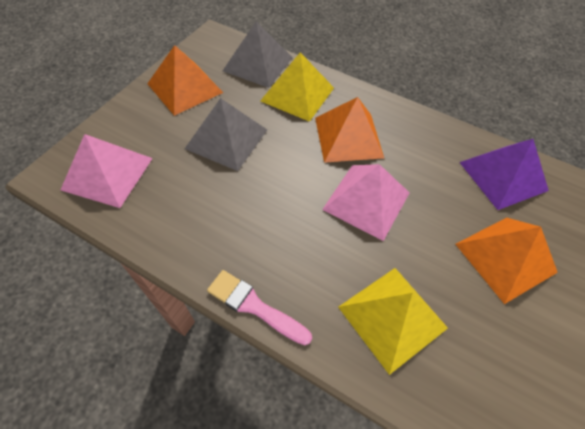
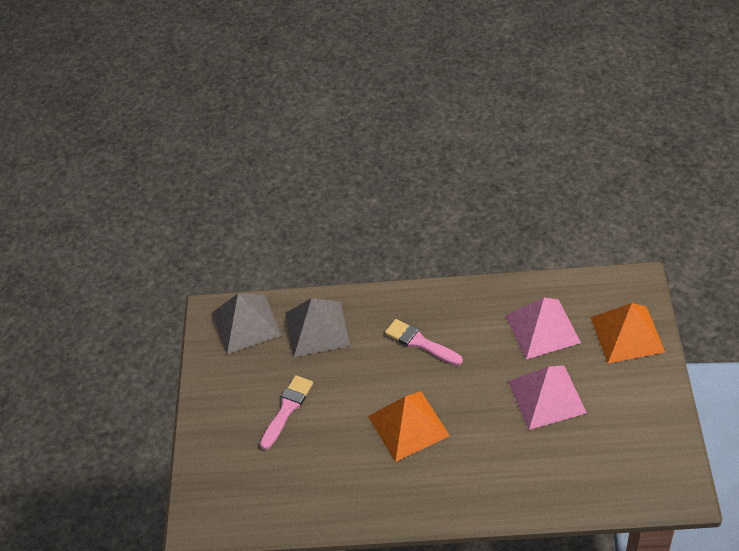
orange pyramid: 3 -> 2
pink brush: 1 -> 2
purple pyramid: 1 -> 0
yellow pyramid: 2 -> 0

